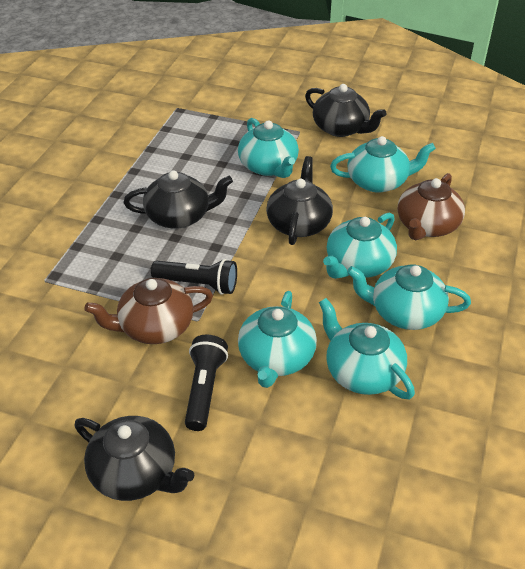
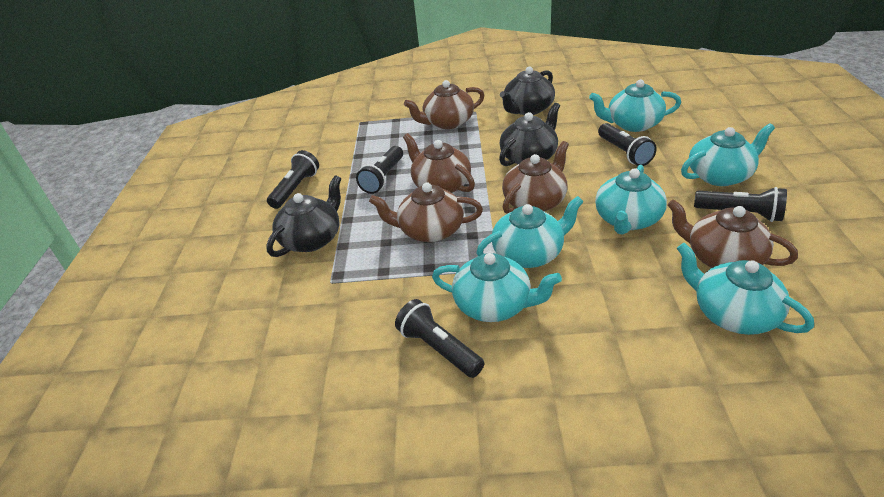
black flashlight: 2 -> 5
black teapot: 4 -> 3
brown teapot: 2 -> 5

